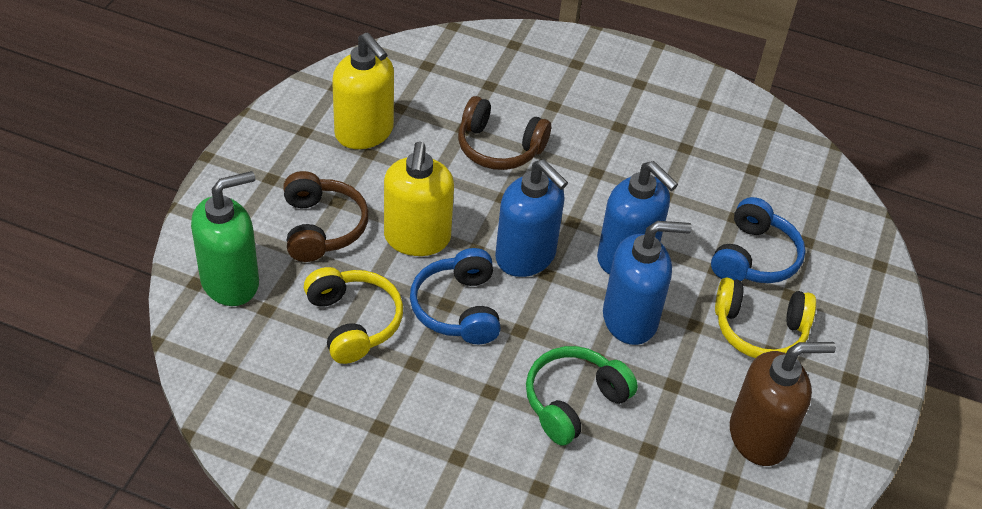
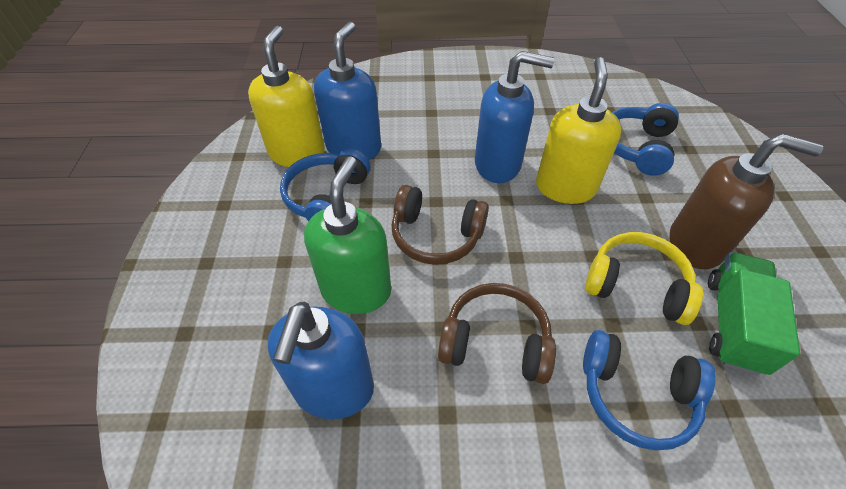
blue headphones: 2 -> 3
green headphones: 1 -> 0
green truck: 0 -> 1
yellow headphones: 2 -> 1

